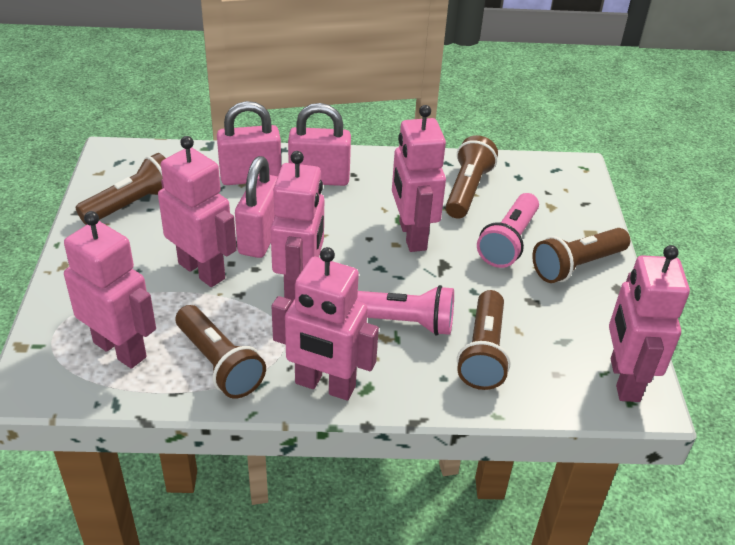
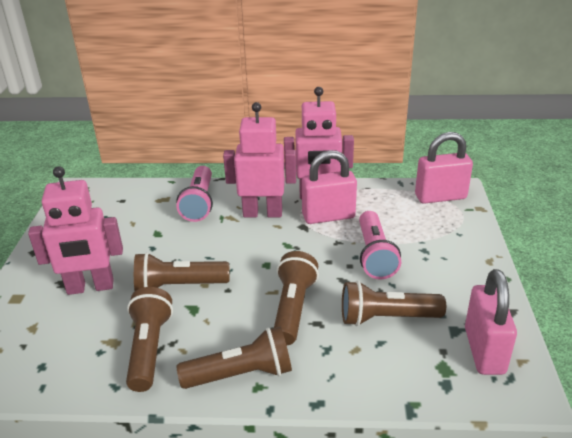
pink robot: 6 -> 3

